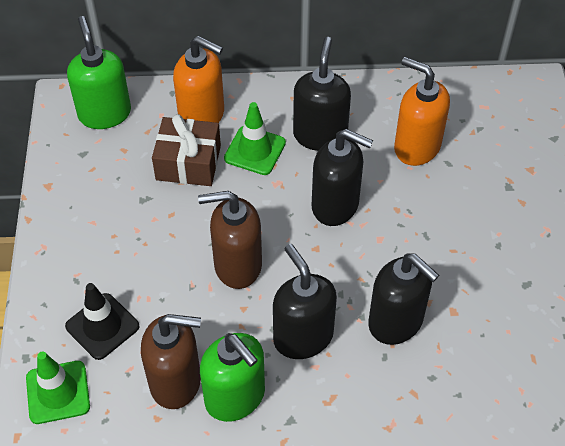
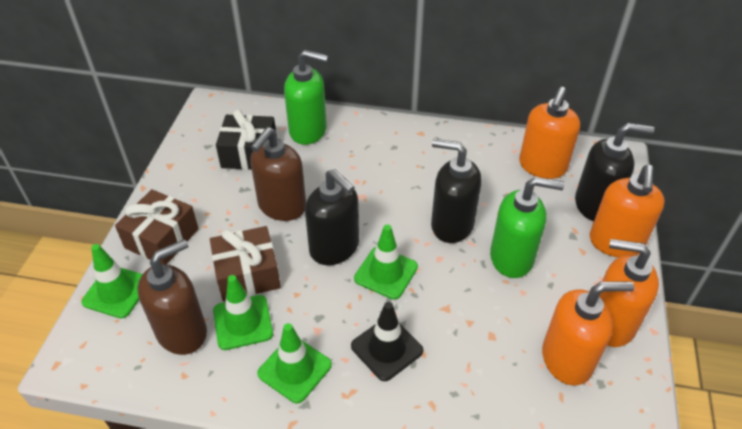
black gift: 0 -> 1
black soap dispenser: 4 -> 3
brown gift: 1 -> 2
green traffic cone: 2 -> 4
orange soap dispenser: 2 -> 4

